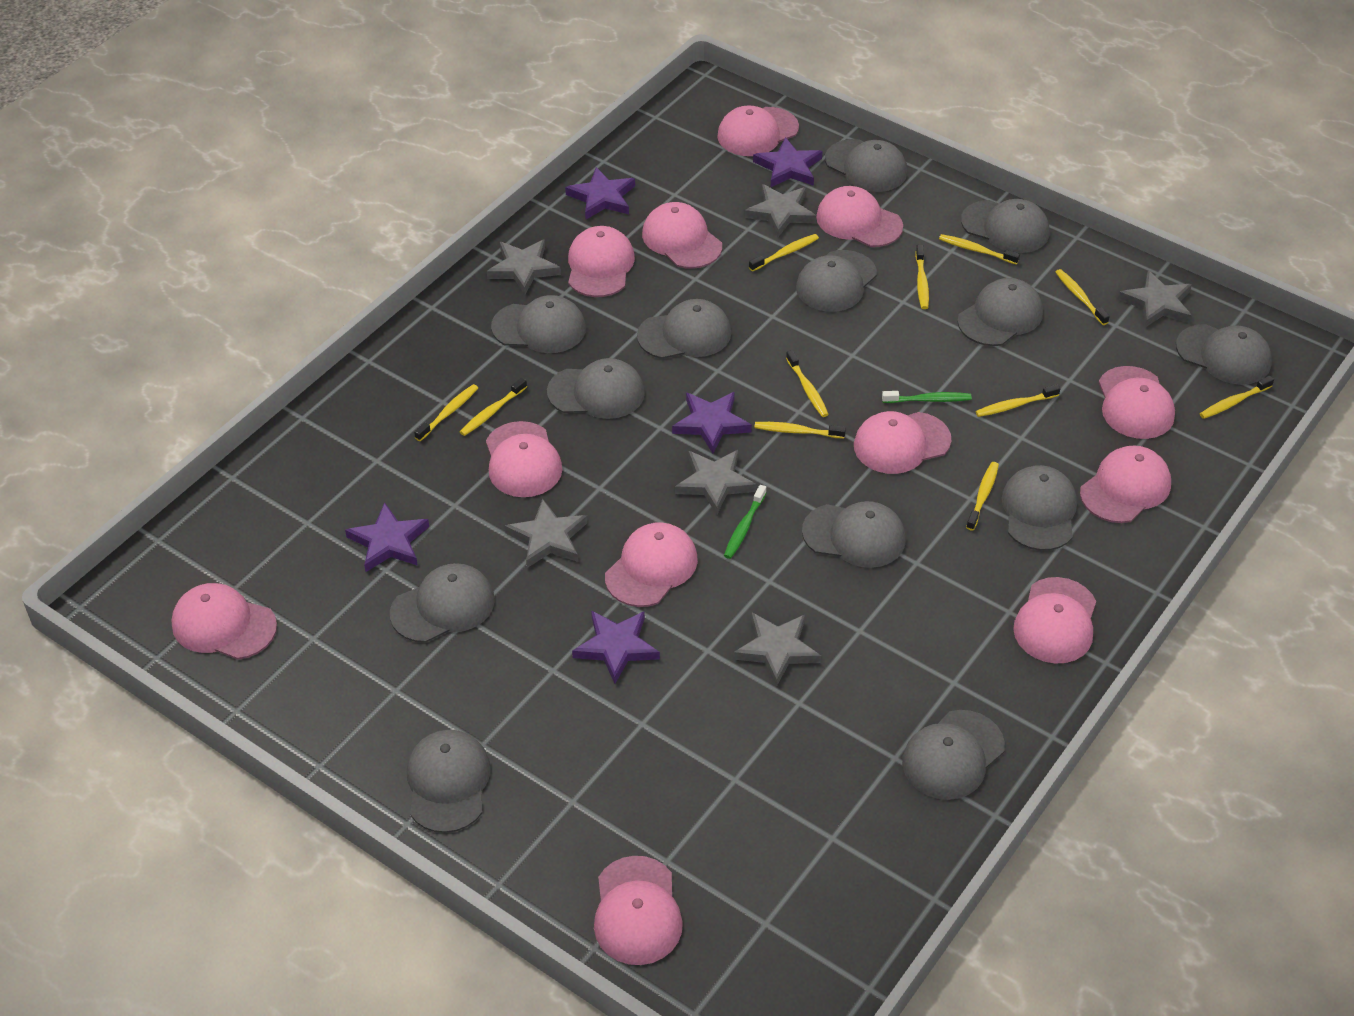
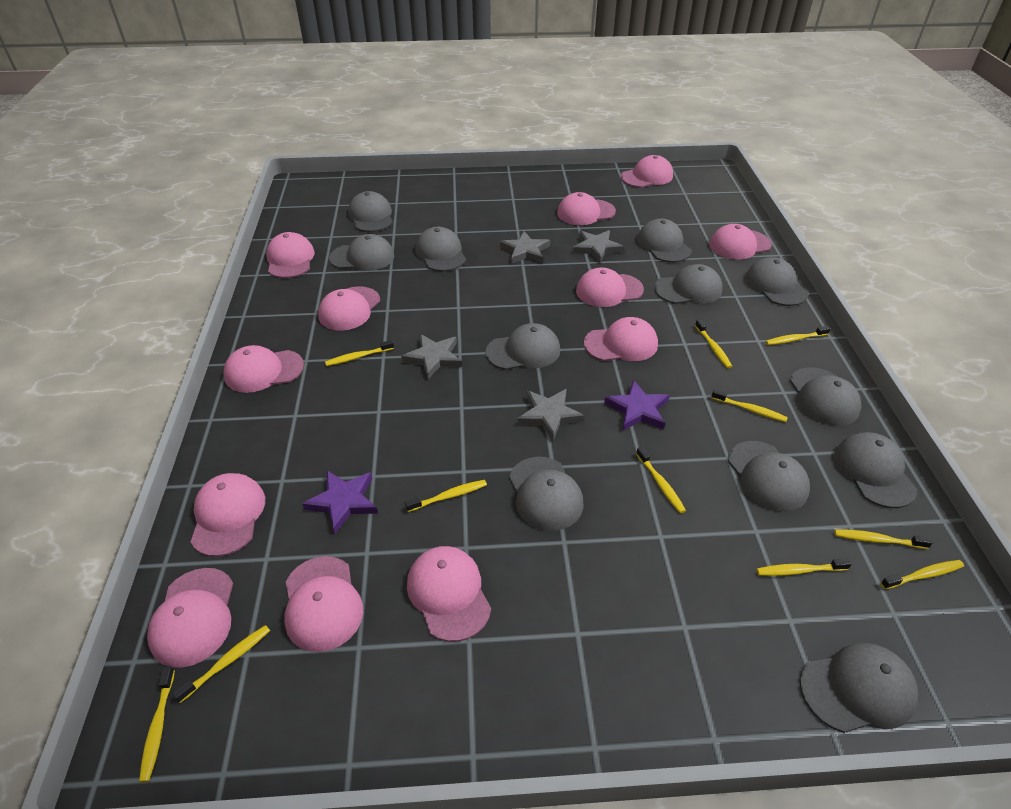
green toothbrush: 2 -> 0
grey cap: 13 -> 12
grey star: 6 -> 4
purple star: 5 -> 2

